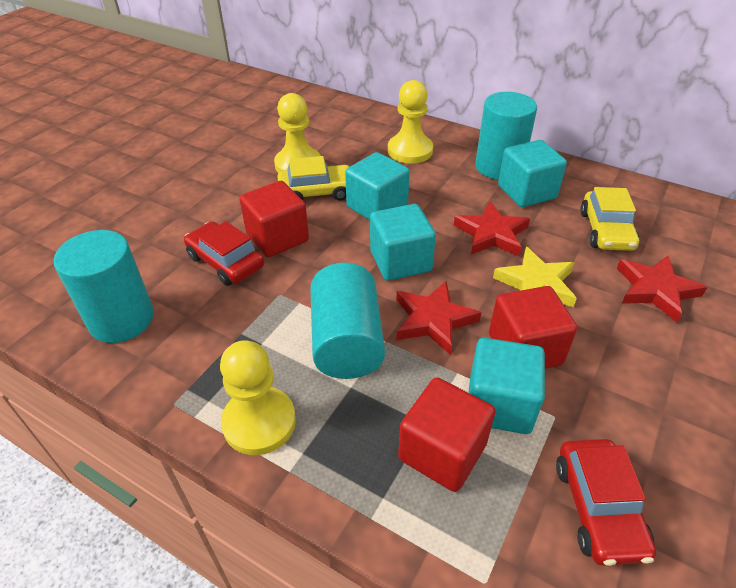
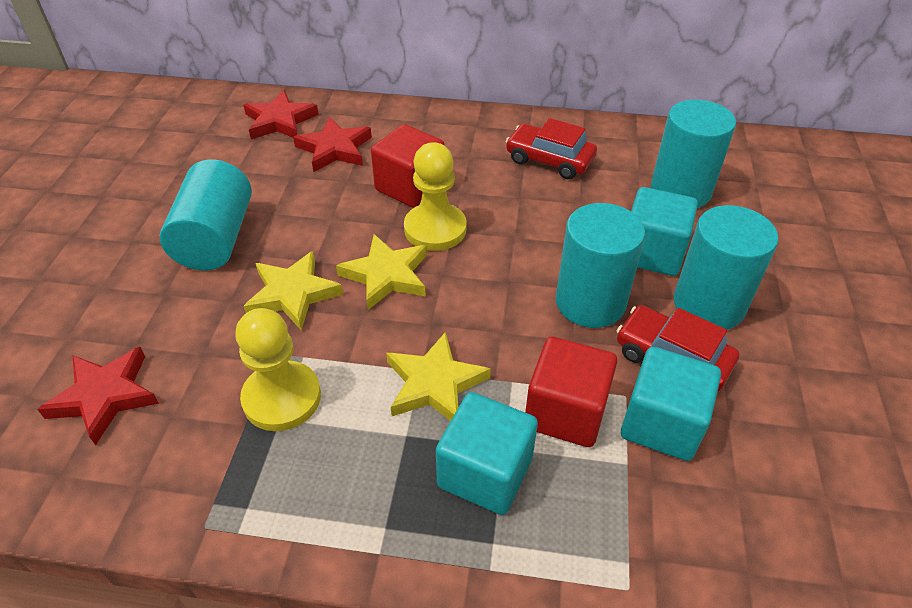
red cube: 3 -> 2
turquoise cube: 4 -> 3
turquoise cylinder: 3 -> 4
yellow car: 2 -> 0
yellow pawn: 3 -> 2
yellow star: 1 -> 3

